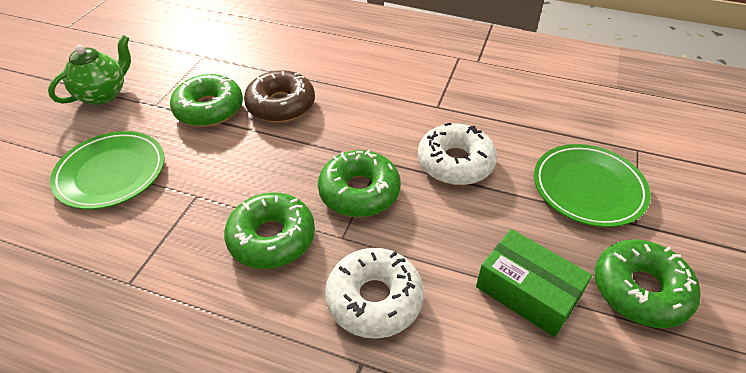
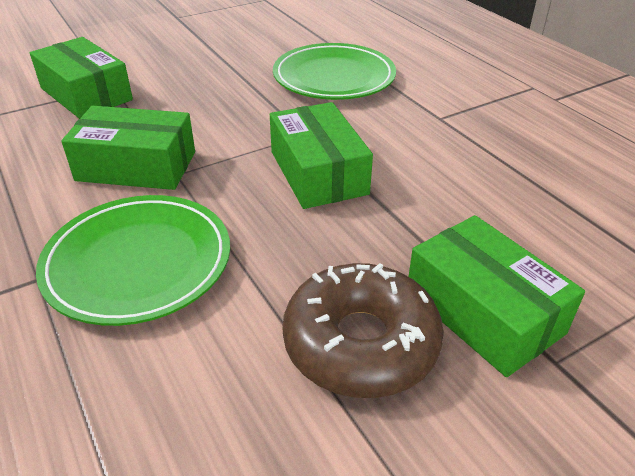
green box: 1 -> 4
green donut: 4 -> 0
green teapot: 1 -> 0
white donut: 2 -> 0

